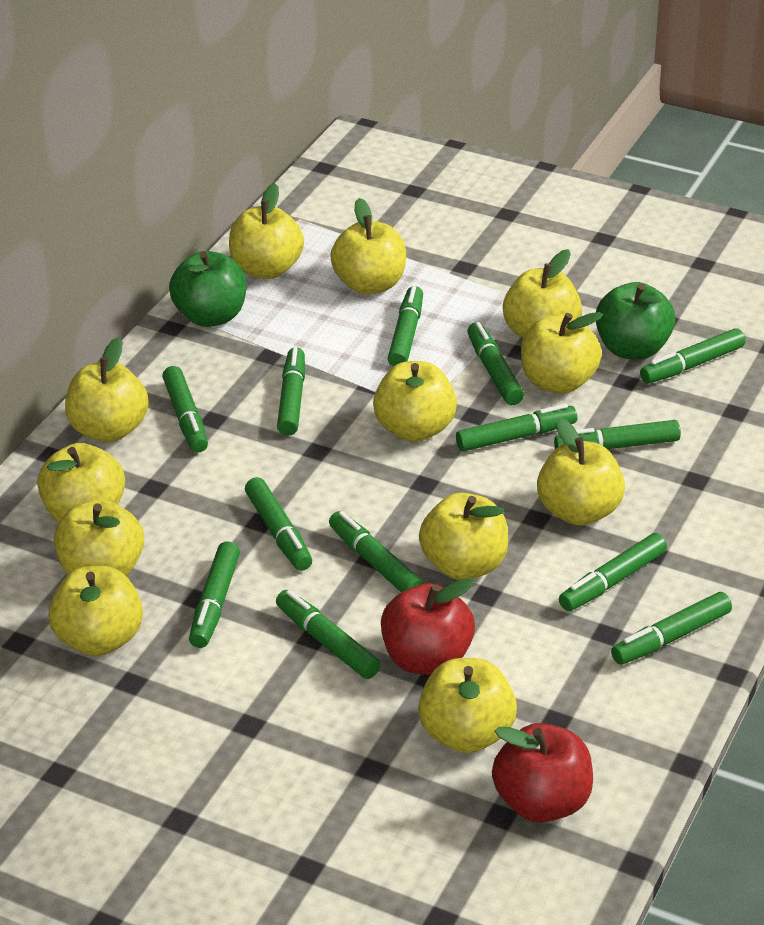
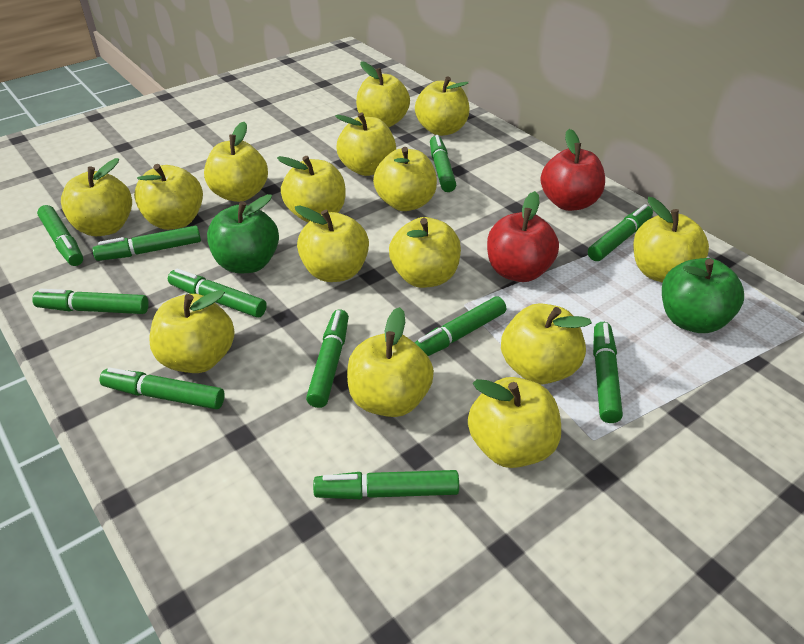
green marker: 13 -> 11
yellow apple: 12 -> 15

